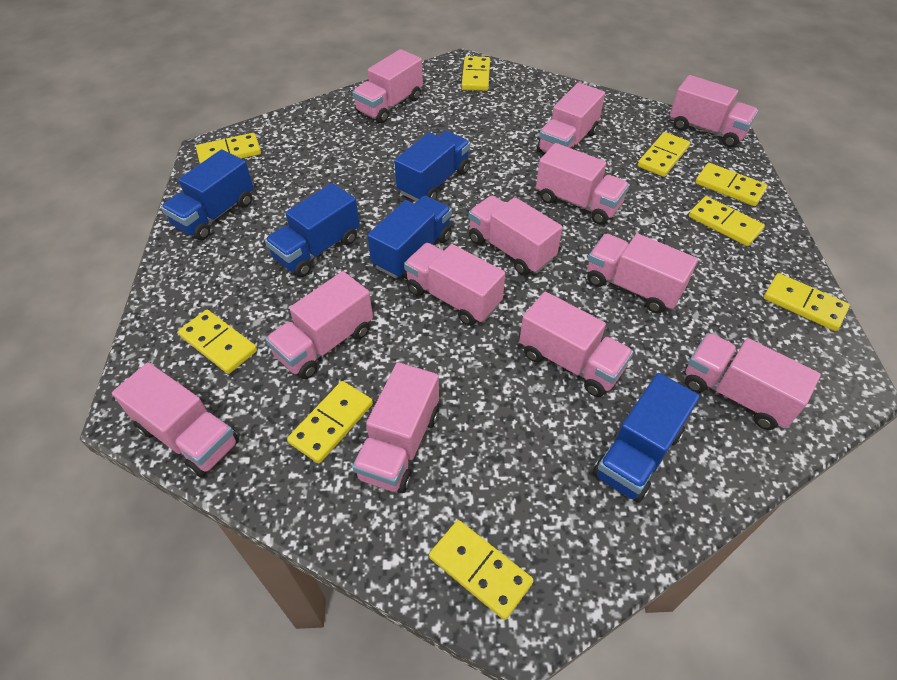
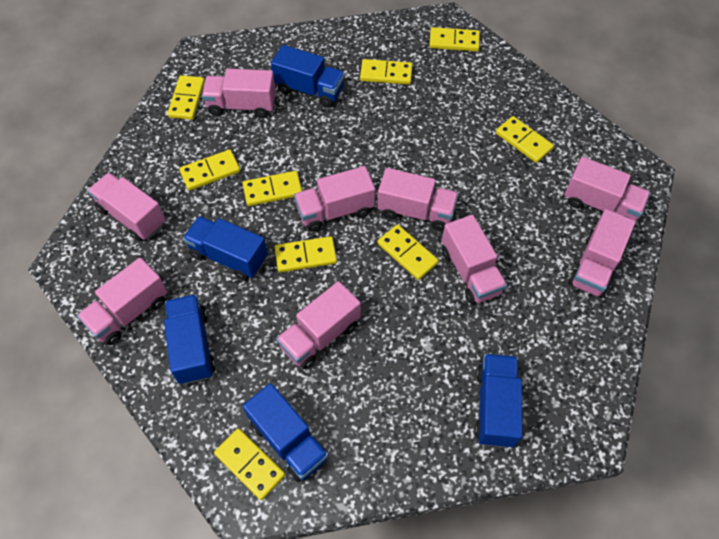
pink truck: 12 -> 9

